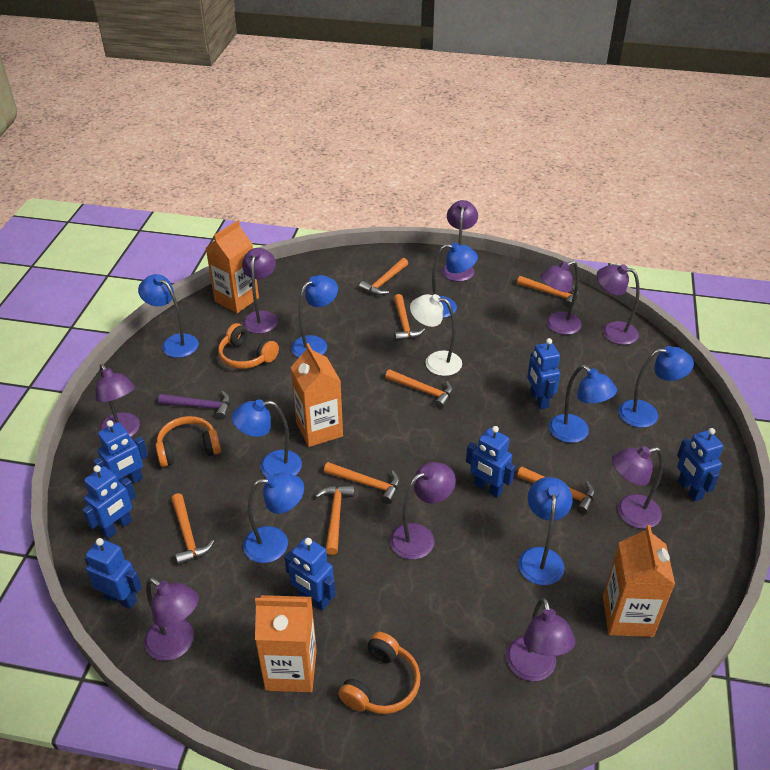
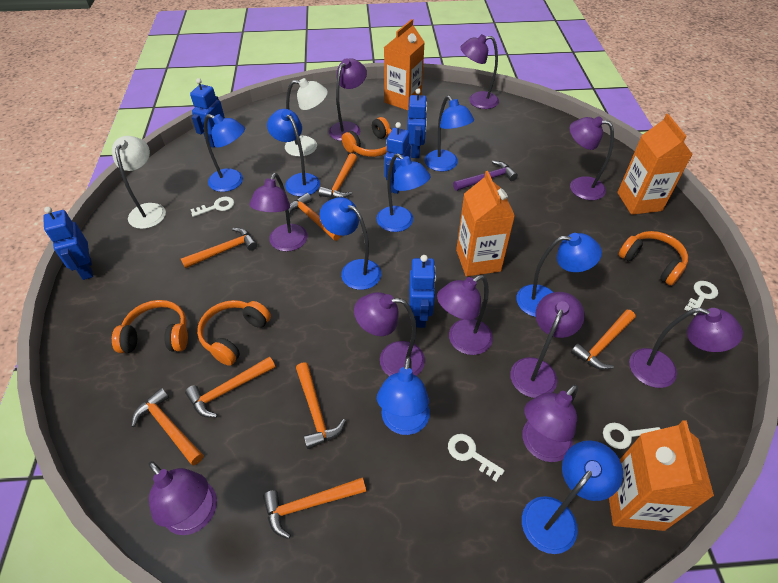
blue robot: 7 -> 5
orange headphones: 3 -> 4
purple lamp: 9 -> 10
white key: 0 -> 4
white lamp: 1 -> 2

